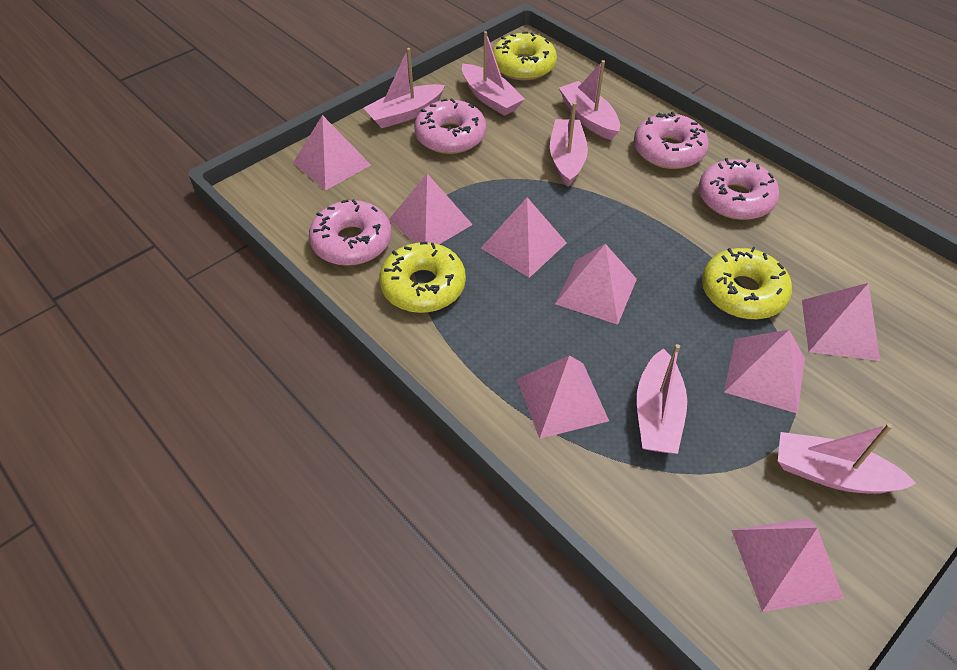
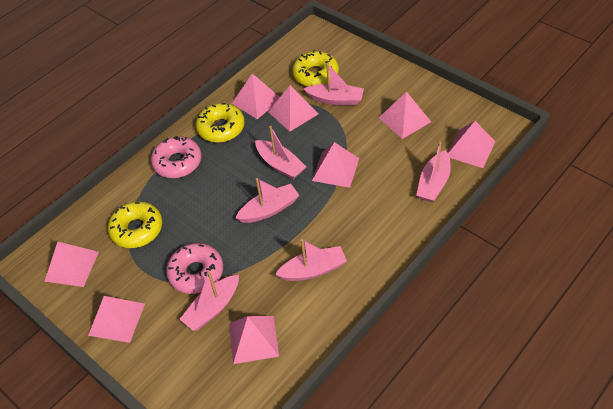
pink donut: 4 -> 2

